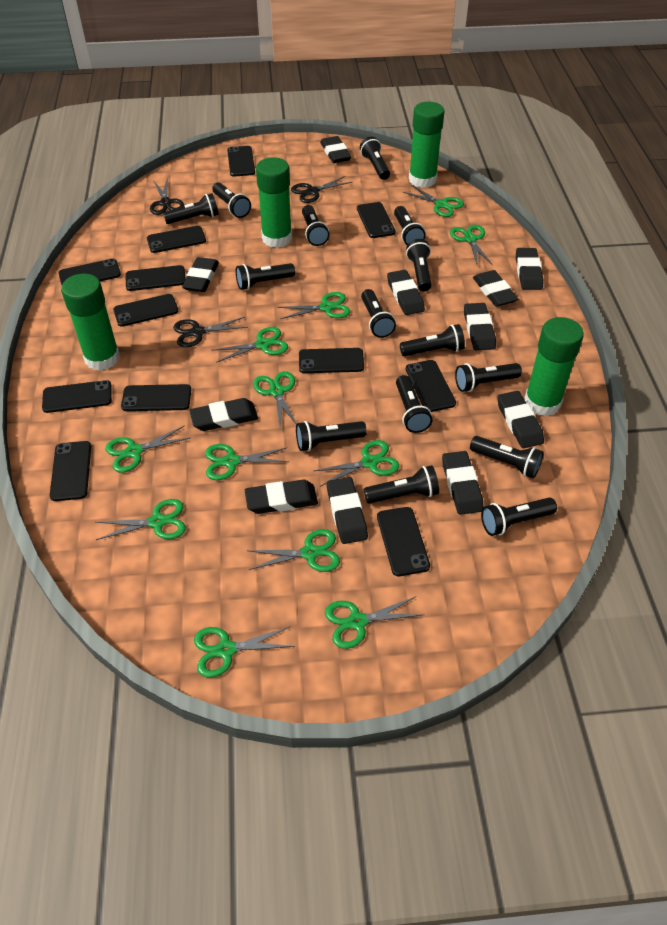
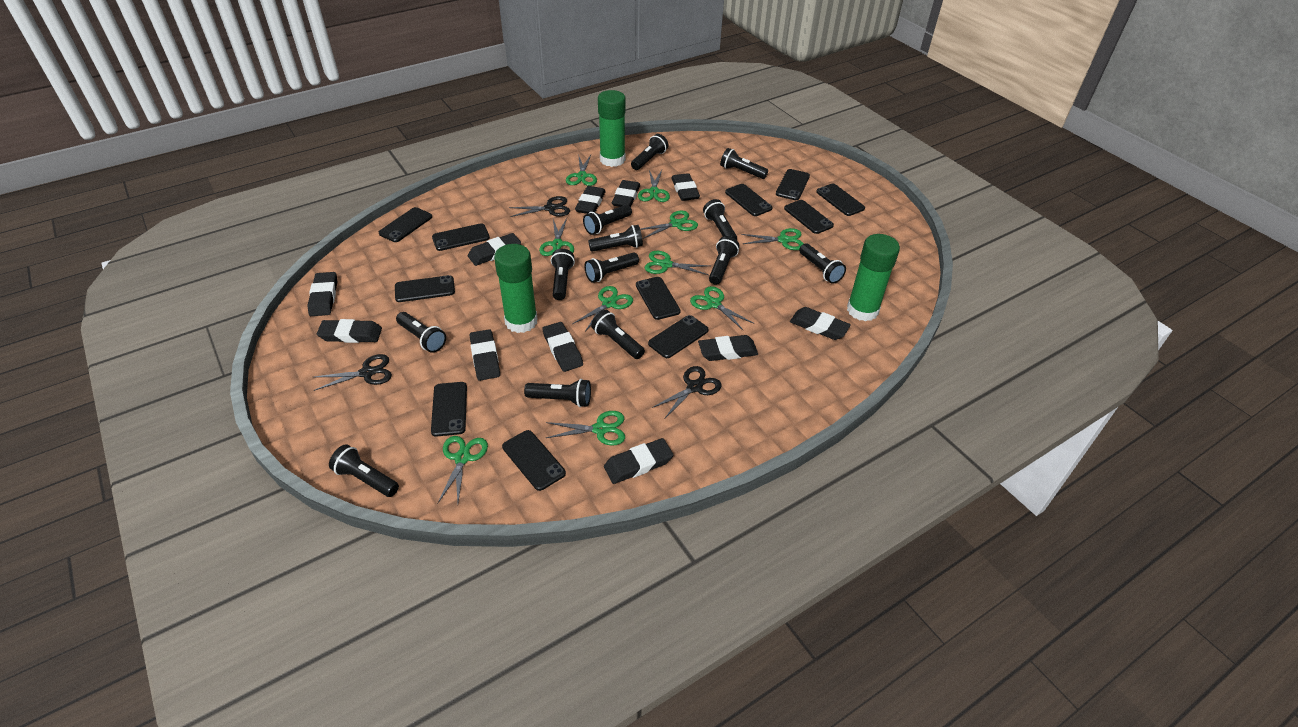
black flashlight: 15 -> 13
black phone: 12 -> 11
green glue stick: 4 -> 3
green scissors: 12 -> 10

